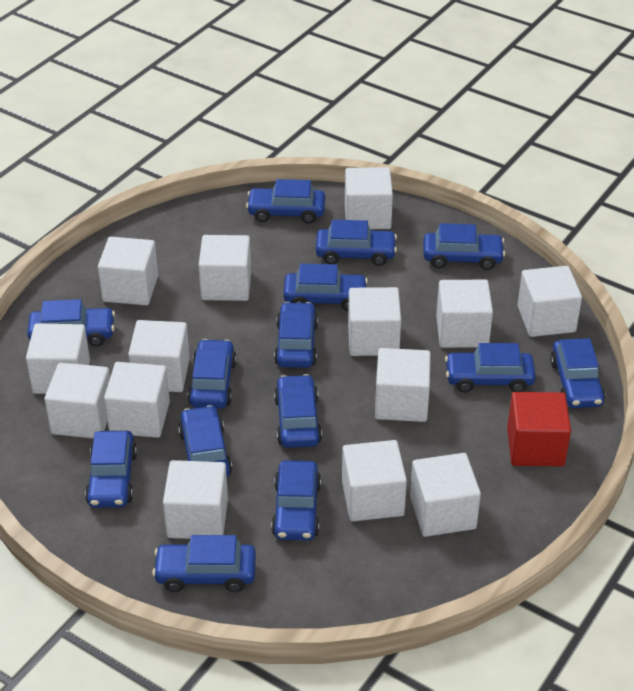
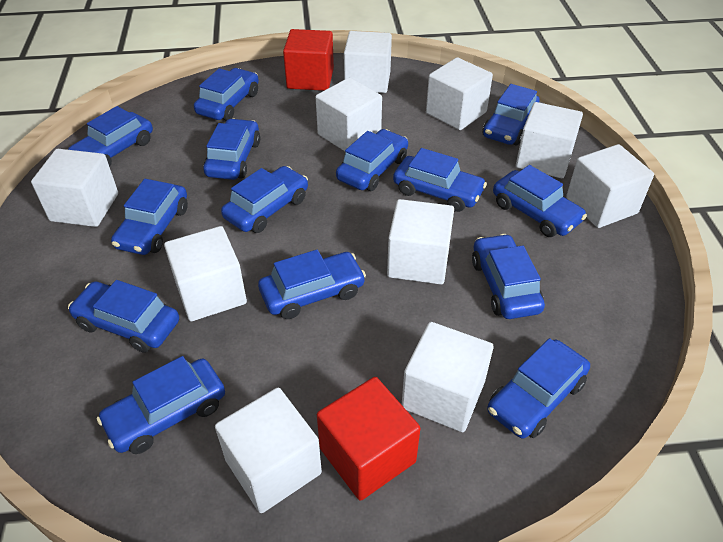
red cube: 1 -> 2
white cube: 14 -> 10

